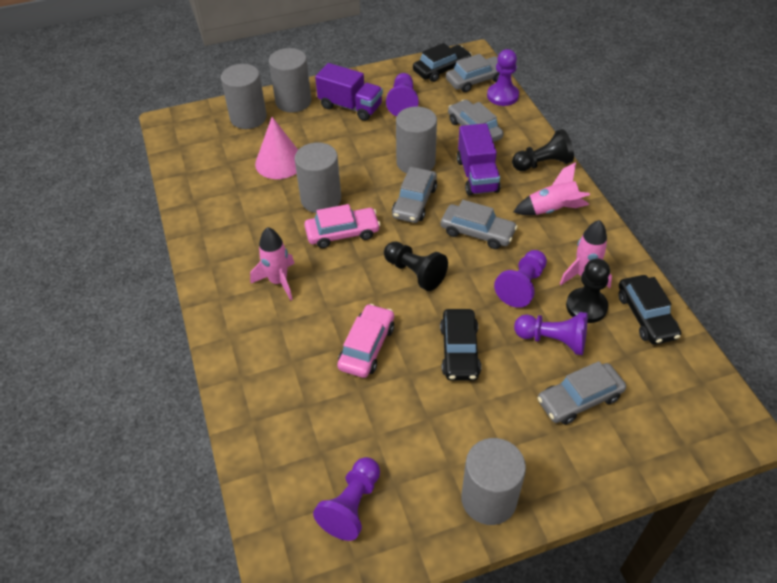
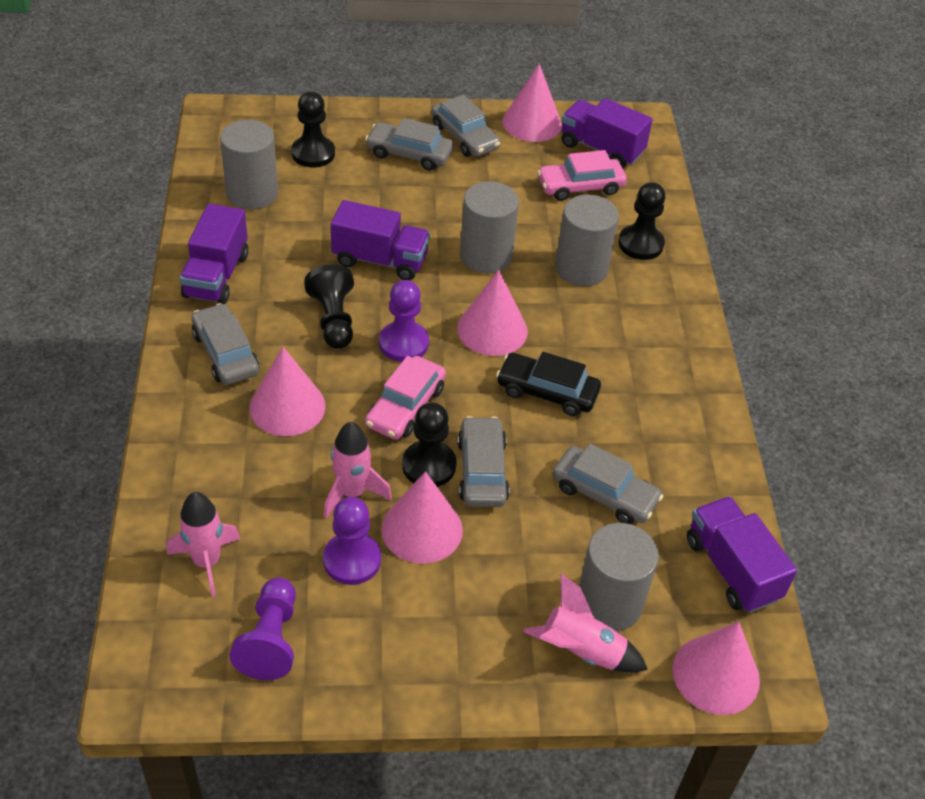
black car: 3 -> 1
black pawn: 3 -> 4
grey cylinder: 5 -> 4
pink cone: 1 -> 5
purple pawn: 5 -> 3
purple truck: 2 -> 4

